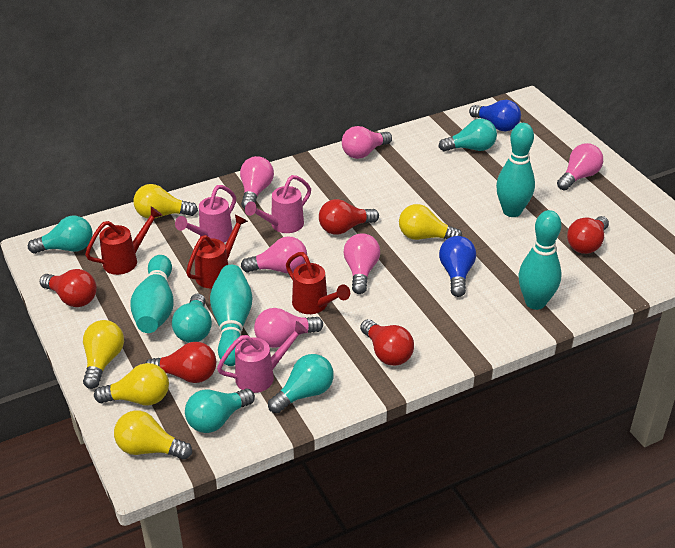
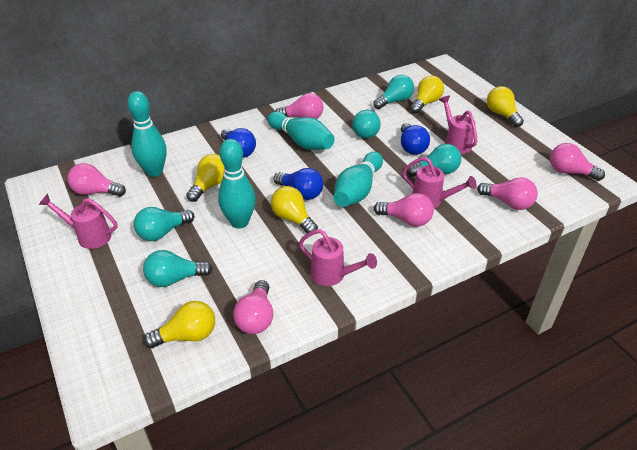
blue light bulb: 2 -> 3
pink watering can: 3 -> 4
red light bulb: 5 -> 0
red watering can: 3 -> 0

